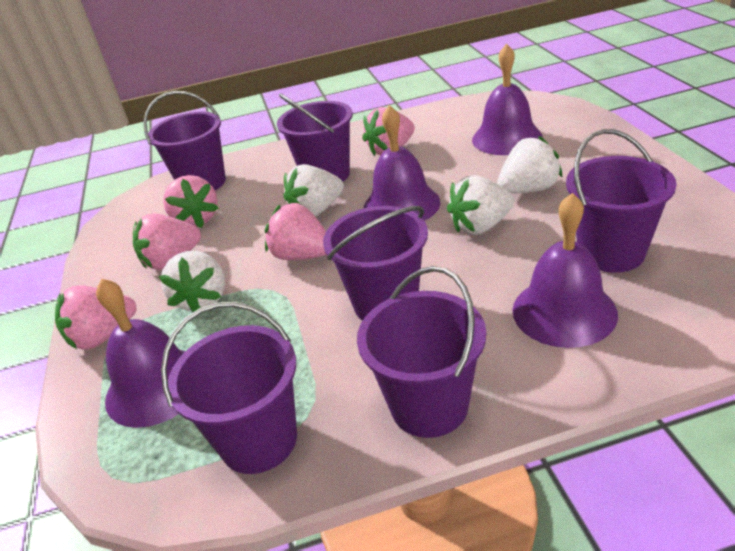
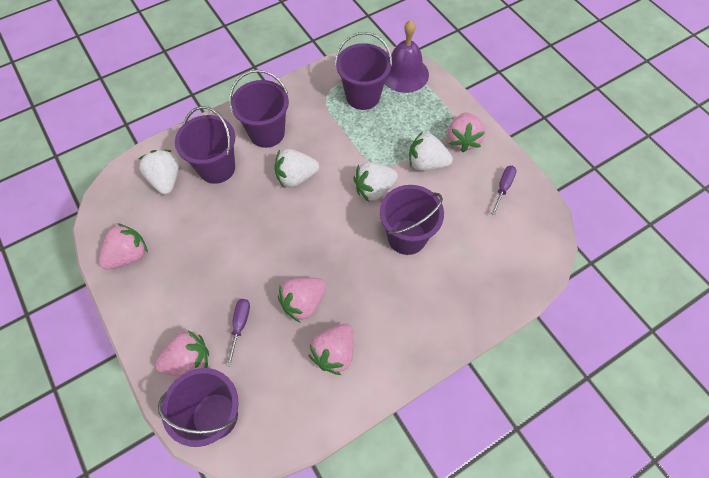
purple bell: 4 -> 1
purple bucket: 6 -> 5
purple screwdriver: 0 -> 2

